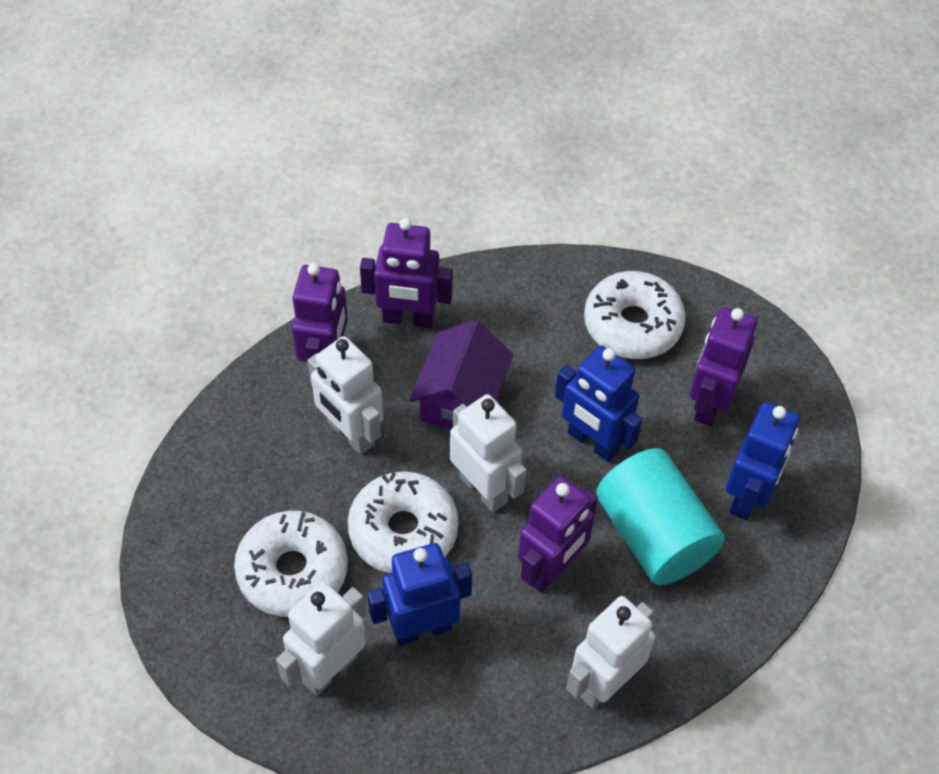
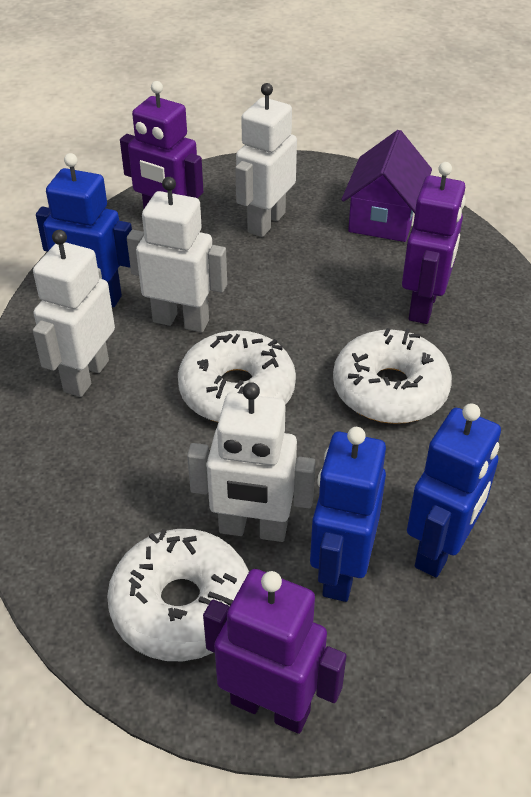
purple robot: 4 -> 3
turquoise cylinder: 1 -> 0

